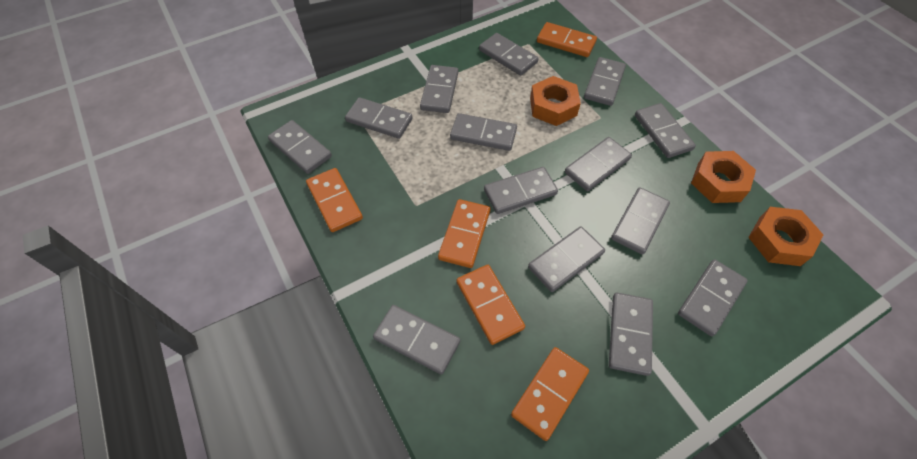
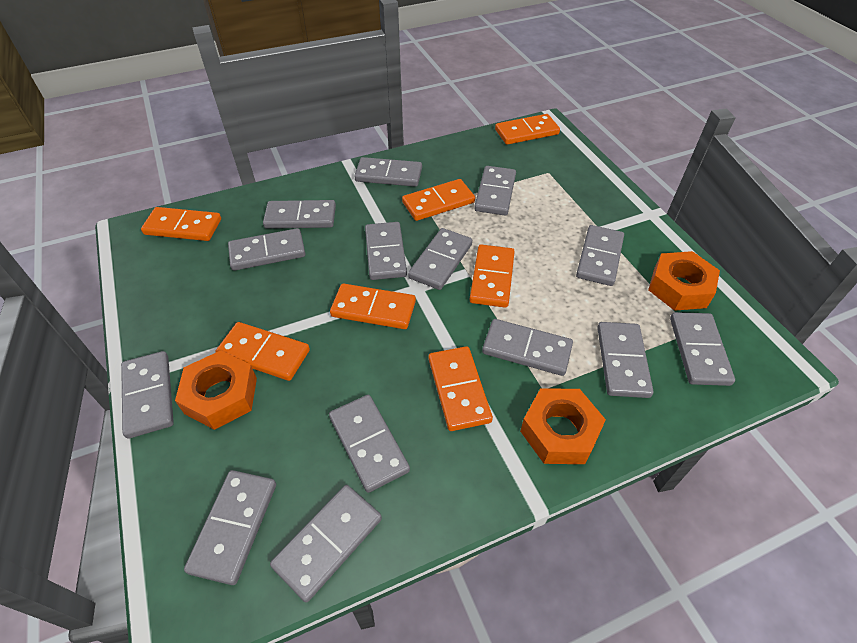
orange domino: 5 -> 7

